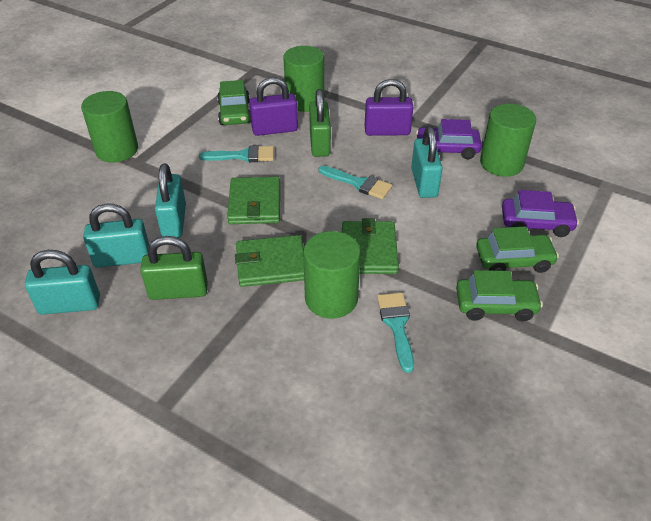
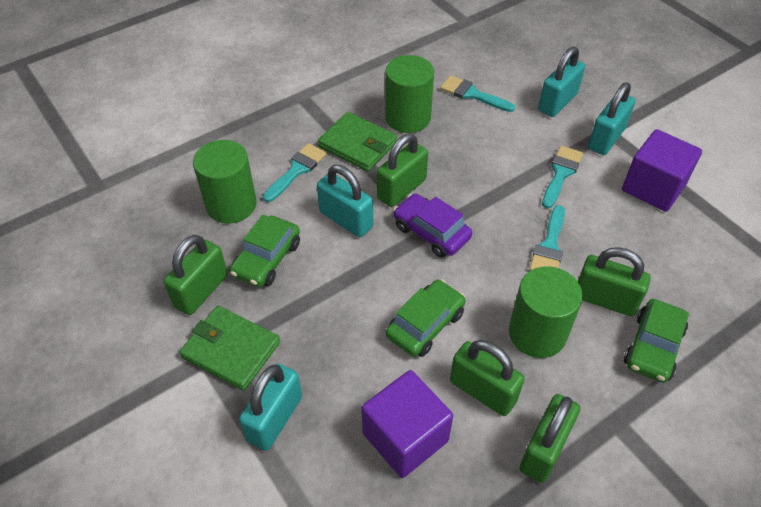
green cylinder: 4 -> 3
green padlock: 2 -> 5
green wallet: 3 -> 2
purple car: 2 -> 1
purple cube: 0 -> 2
purple padlock: 2 -> 0
turquoise brush: 3 -> 4

